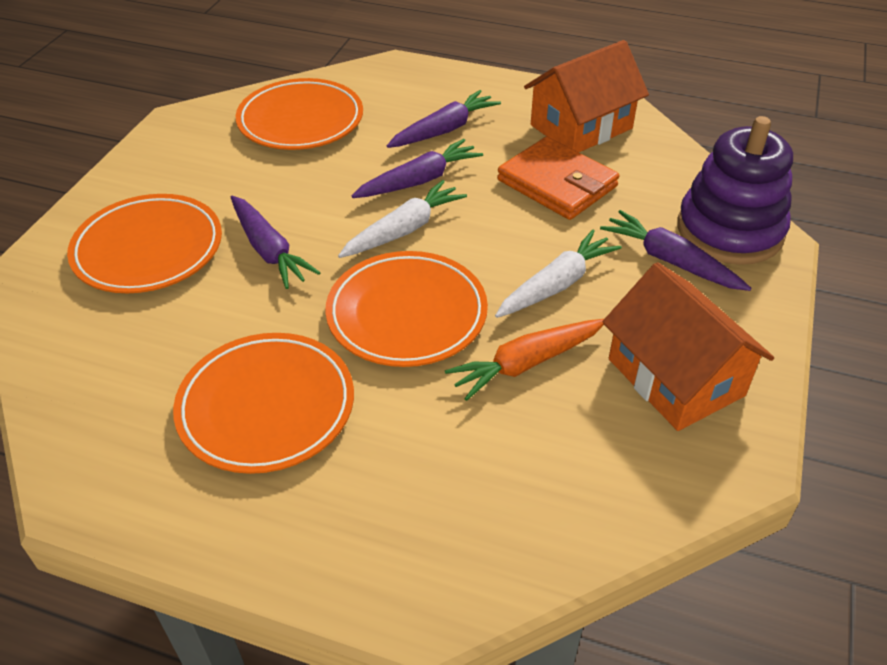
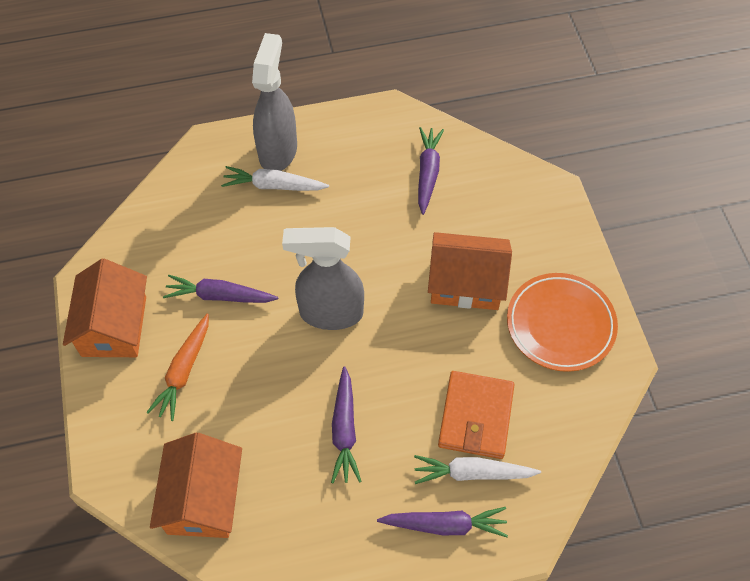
grey spray bottle: 0 -> 2
orange house: 2 -> 3
orange plate: 4 -> 1
purple stacking toy: 1 -> 0

